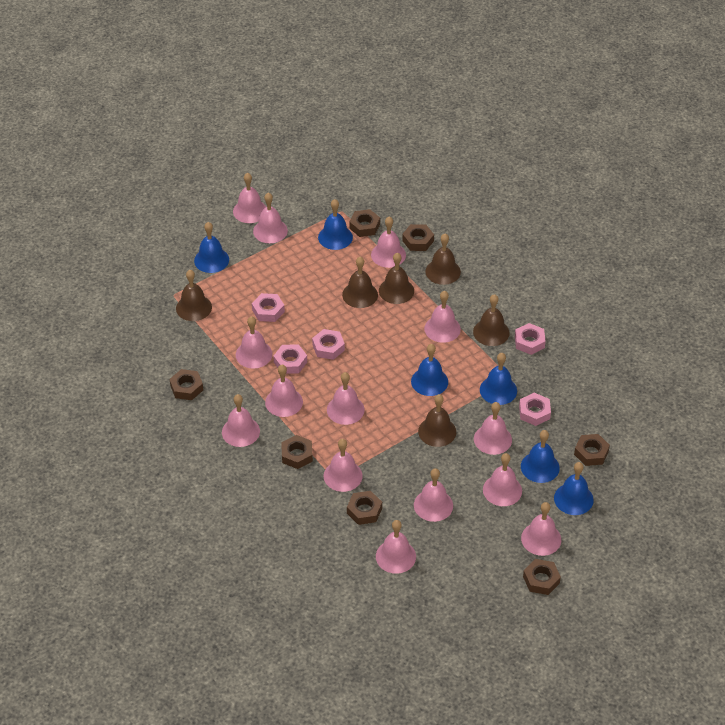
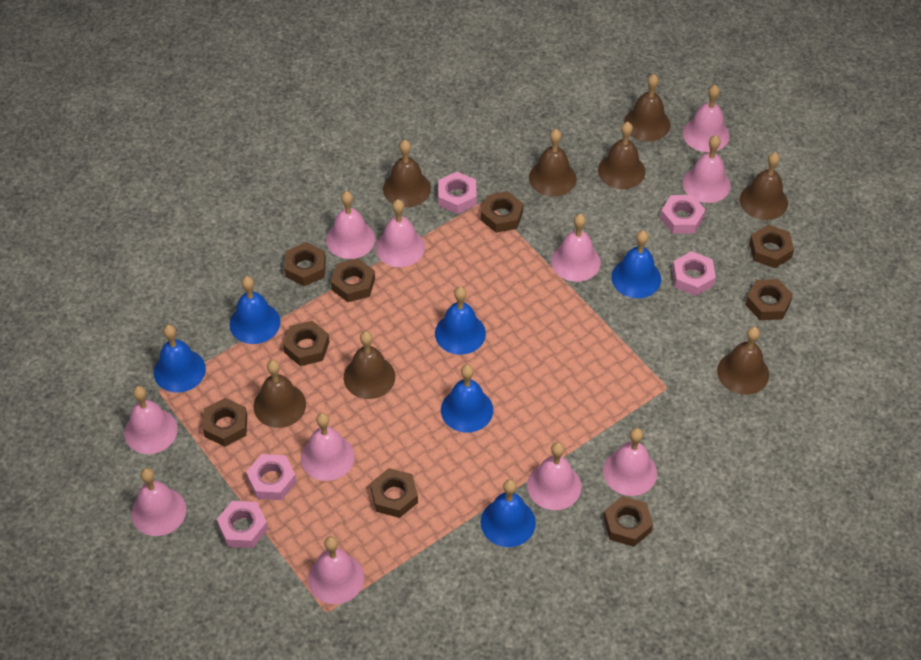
brown bell: 6 -> 8
brown nut: 7 -> 9
pink bell: 14 -> 11

